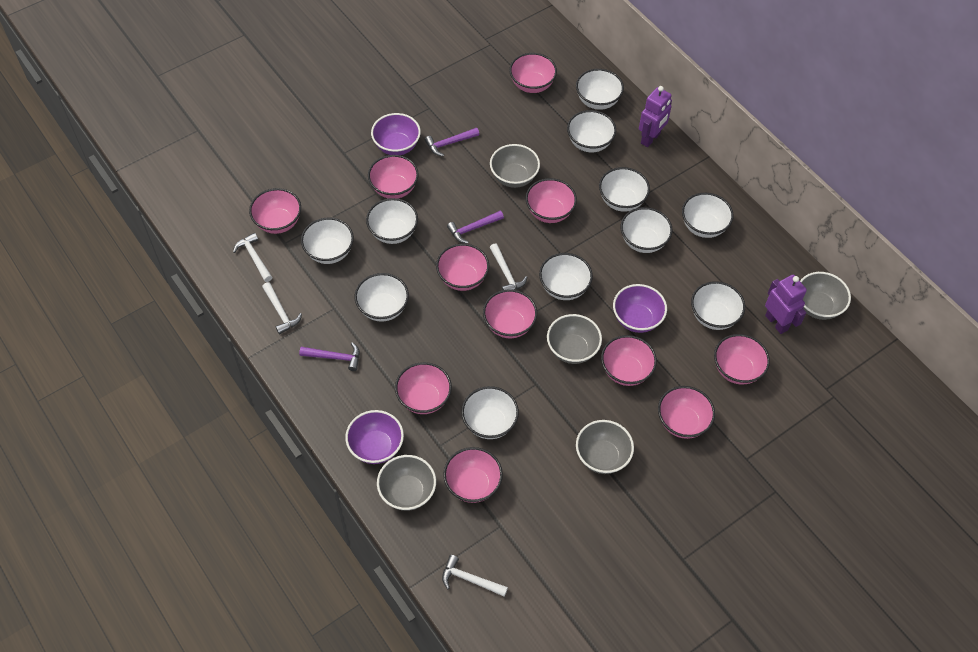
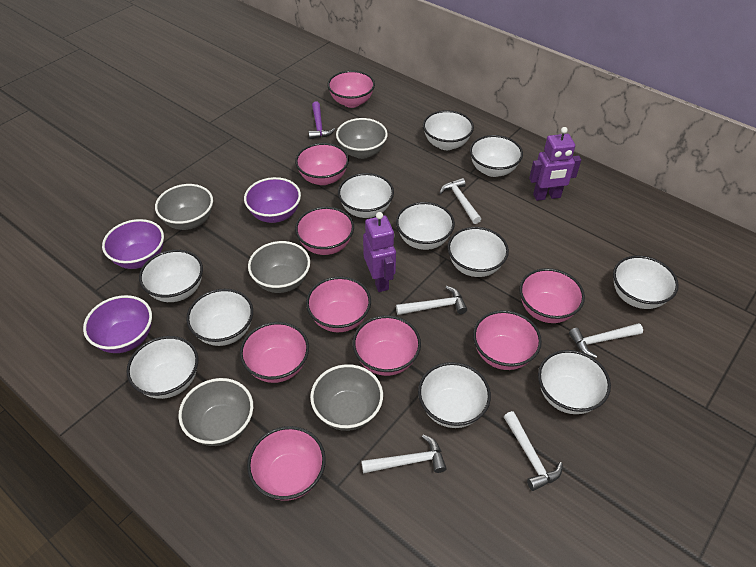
pink bowl: 11 -> 9
purple hammer: 3 -> 1
white hammer: 4 -> 5

